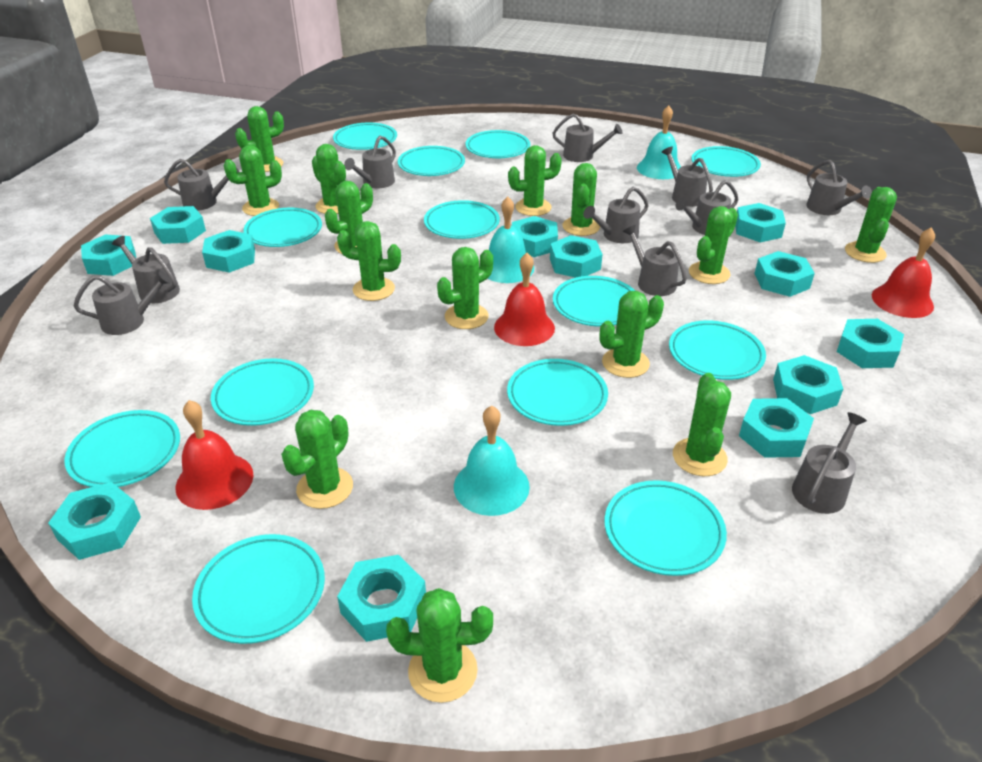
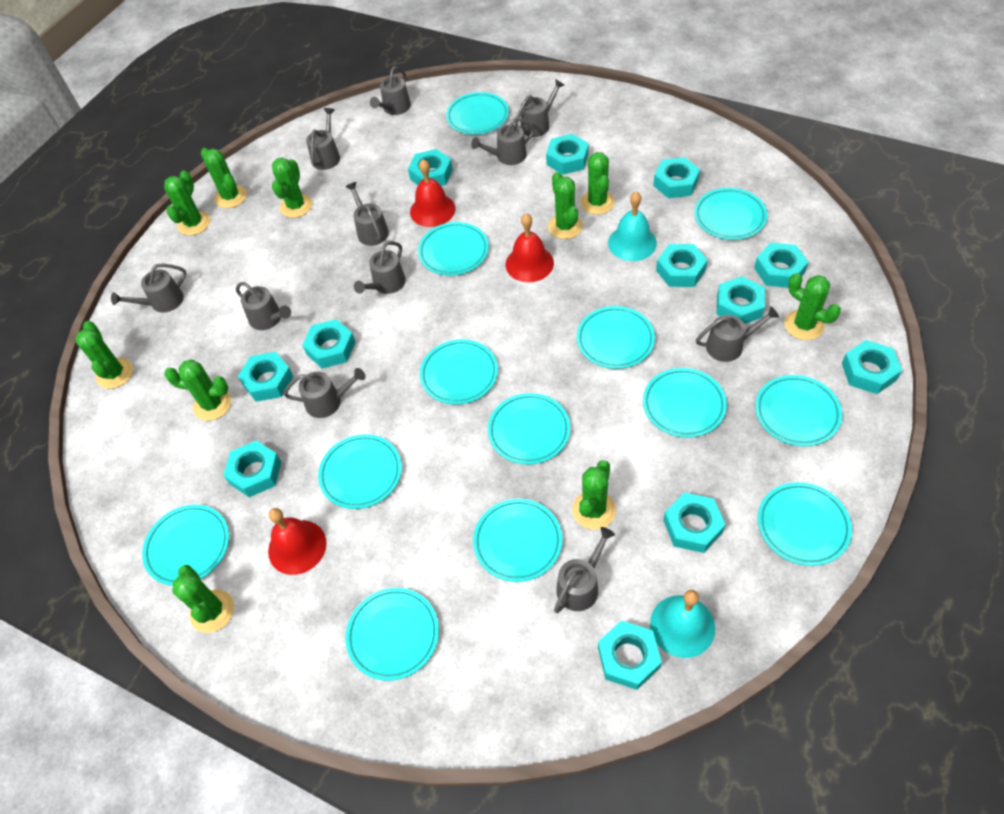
green cactus: 14 -> 10
turquoise bell: 3 -> 2

